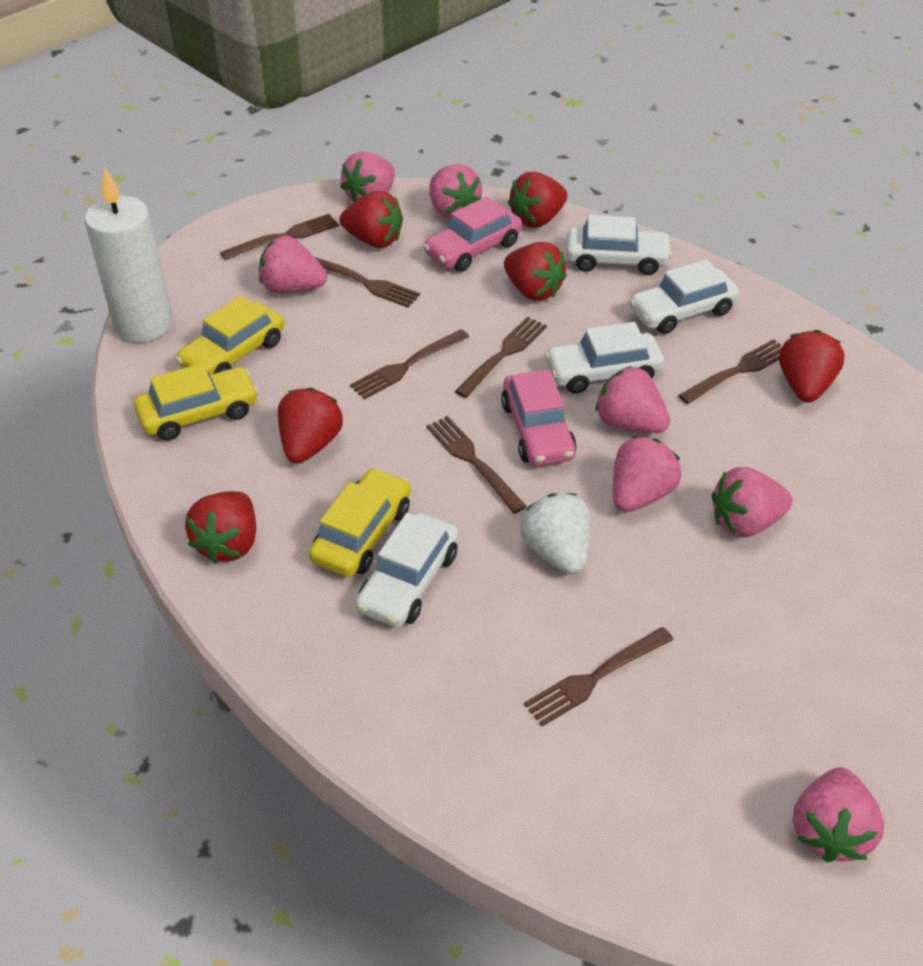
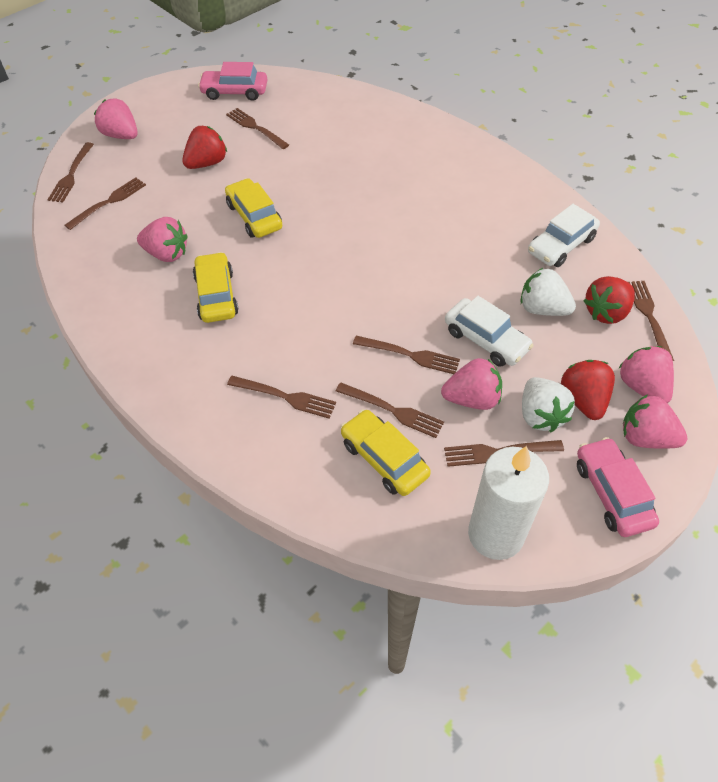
brown fork: 7 -> 8
pink strawberry: 7 -> 5
red strawberry: 6 -> 3
white car: 4 -> 2
white strawberry: 1 -> 2

